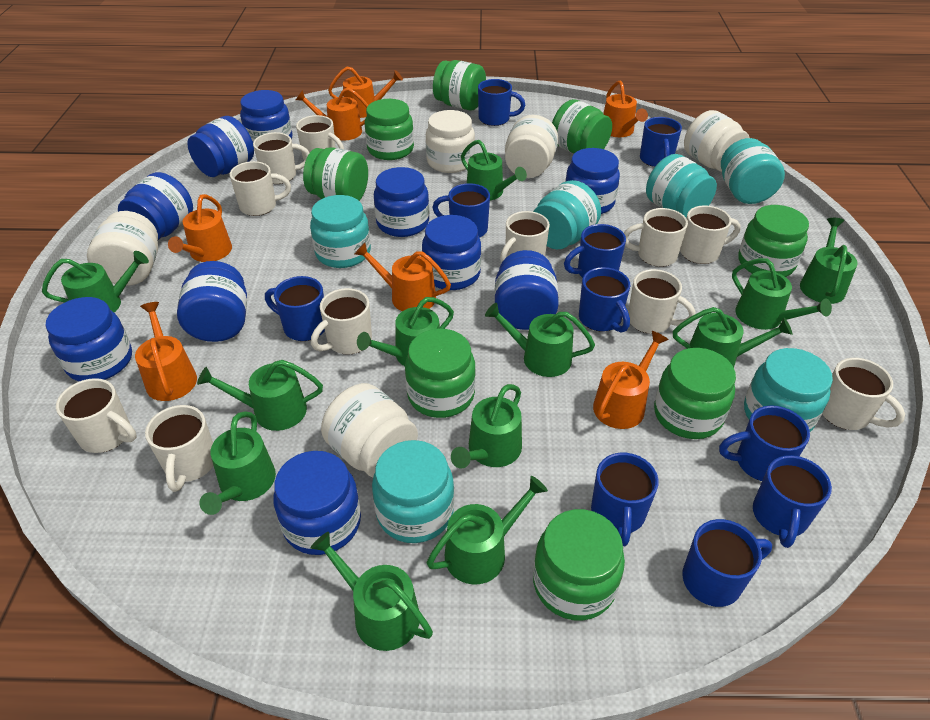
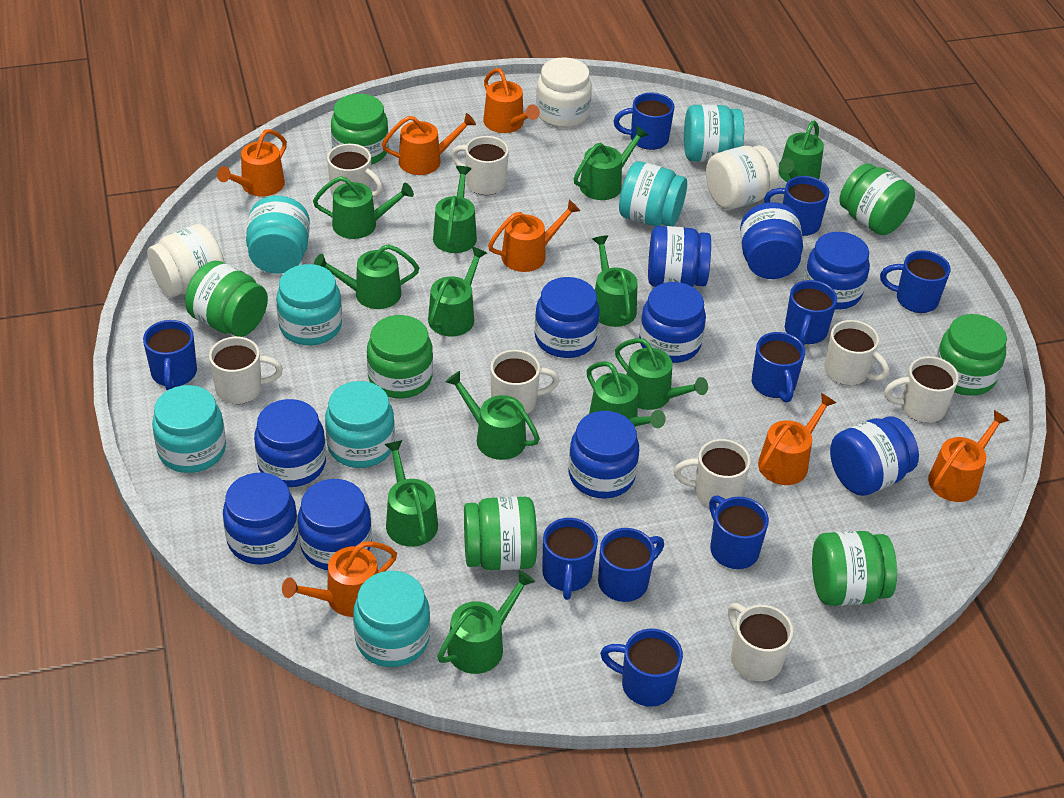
green jar: 8 -> 7
turquoise jar: 6 -> 7
white jar: 5 -> 3
white mug: 11 -> 8

